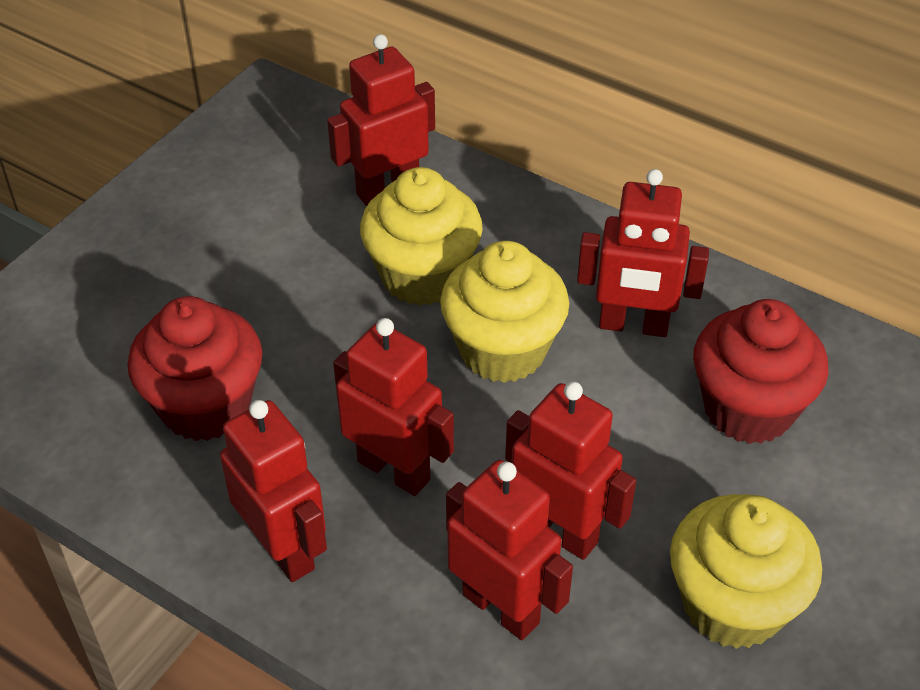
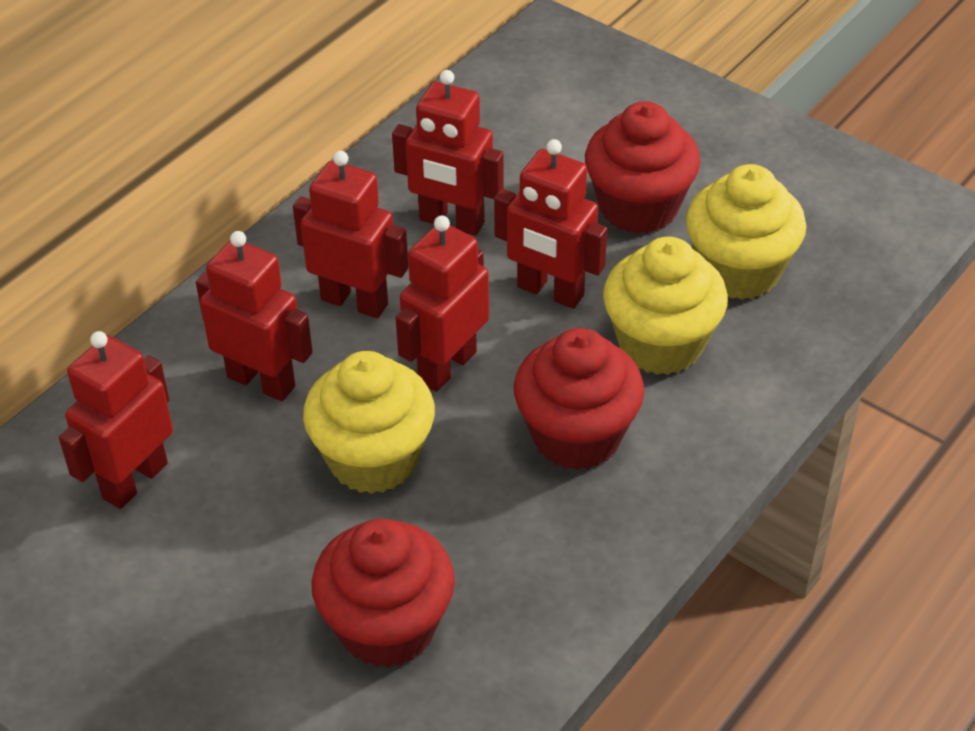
red cupcake: 2 -> 3

